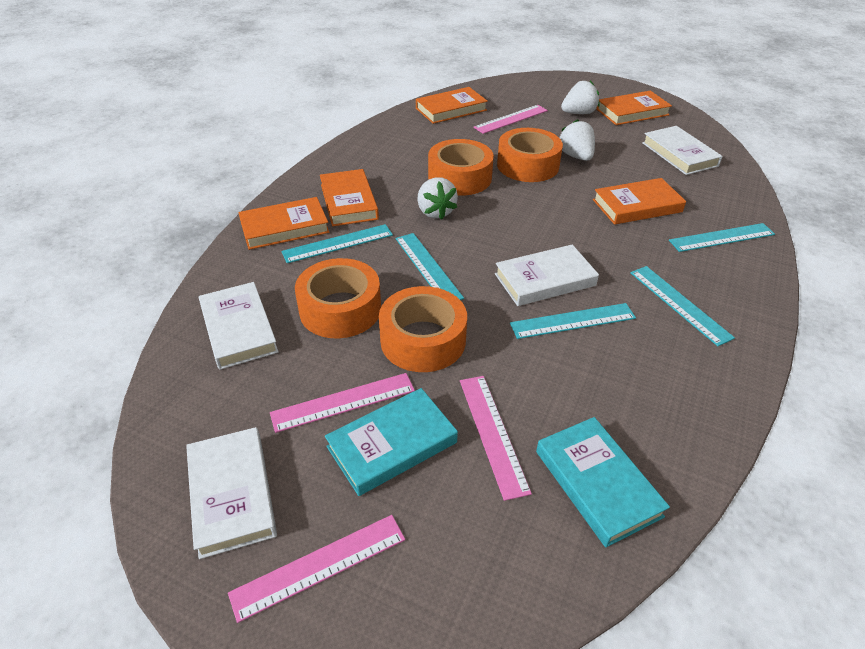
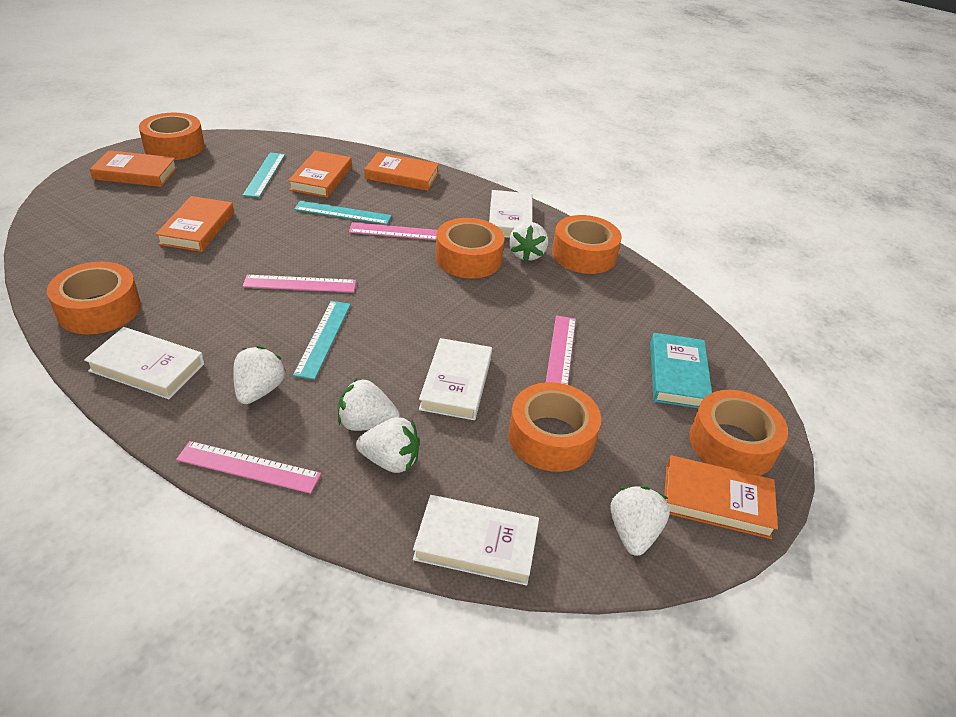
orange tape: 4 -> 6
turquoise book: 2 -> 1
turquoise ruler: 5 -> 3
white strawberry: 3 -> 5

